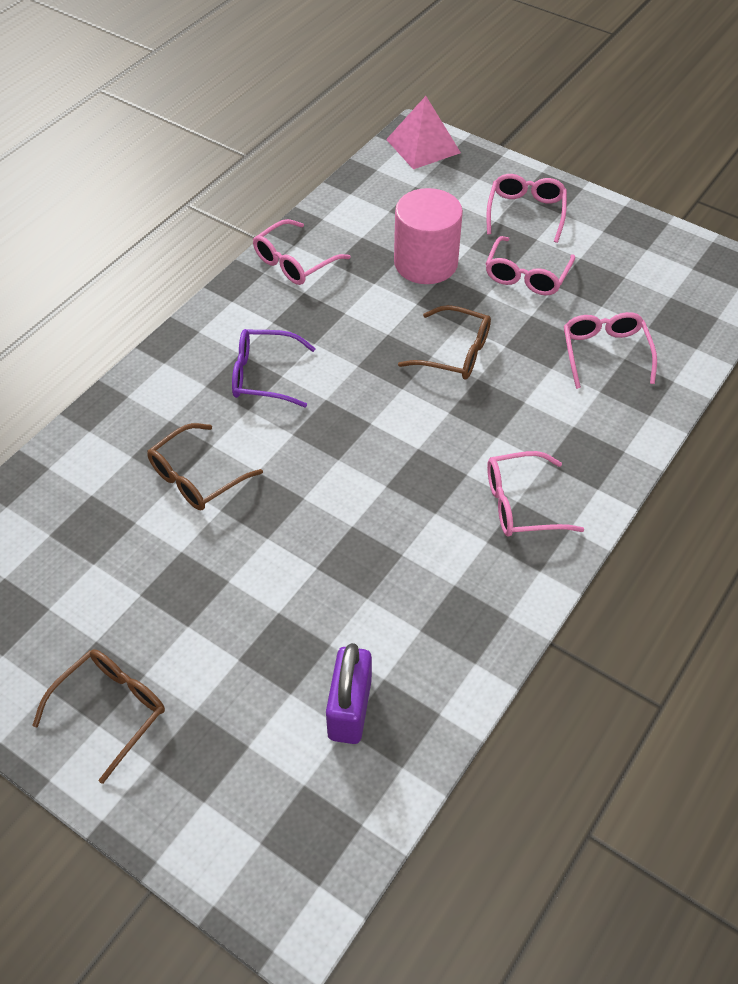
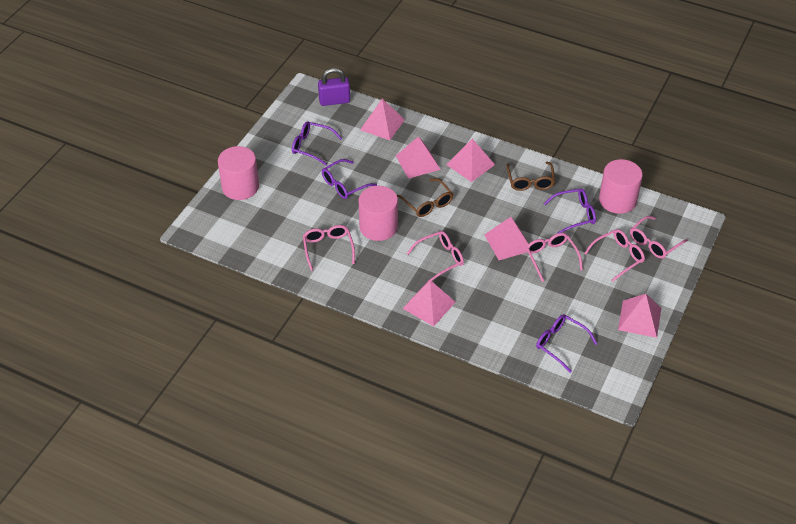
brown glasses: 3 -> 2
pink cylinder: 1 -> 3
pink pyramid: 1 -> 6
purple glasses: 1 -> 4

